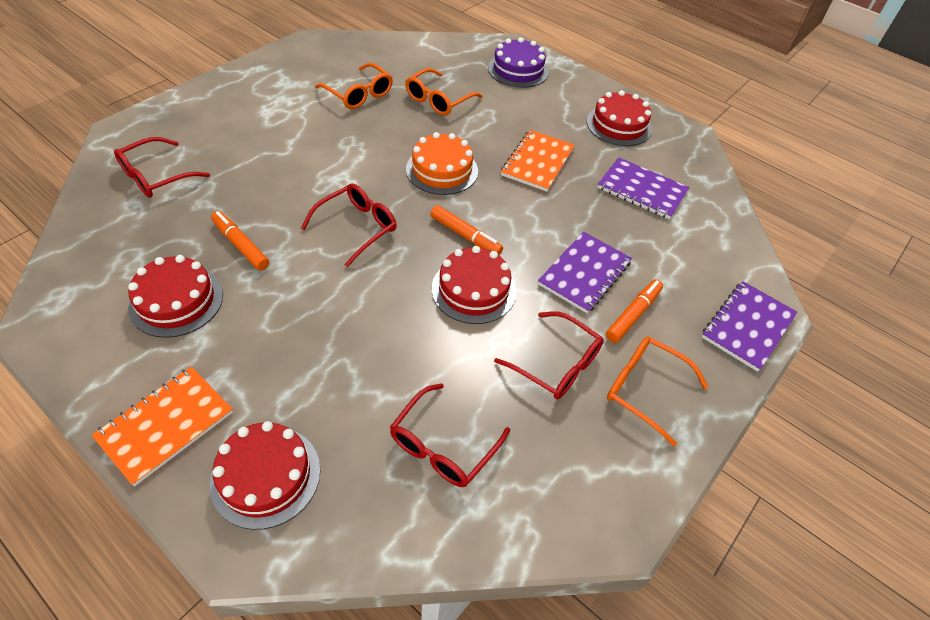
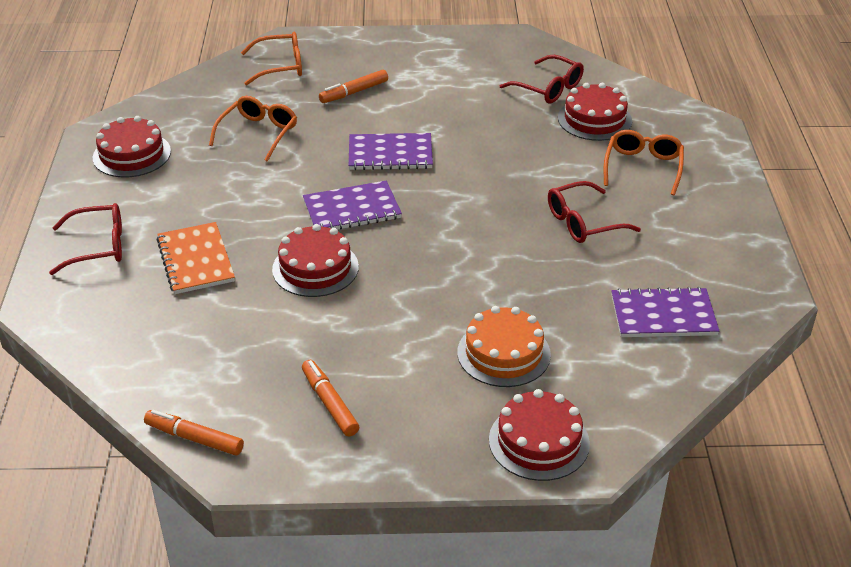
orange notebook: 2 -> 1
purple cake: 1 -> 0
red glasses: 4 -> 3

